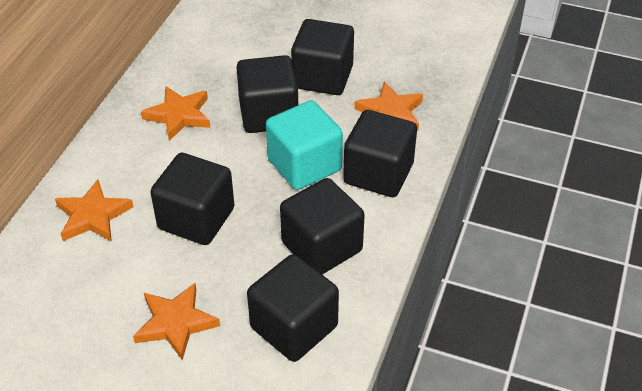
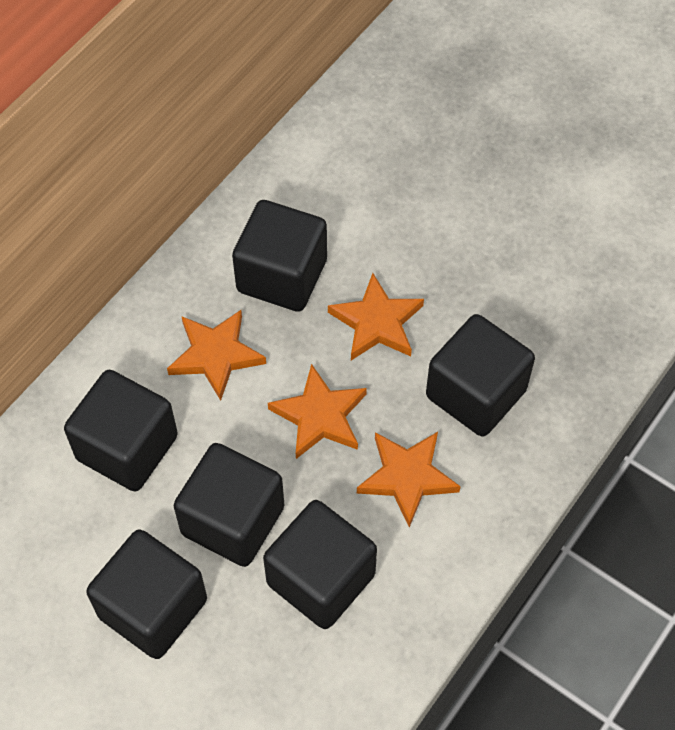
turquoise cube: 1 -> 0

